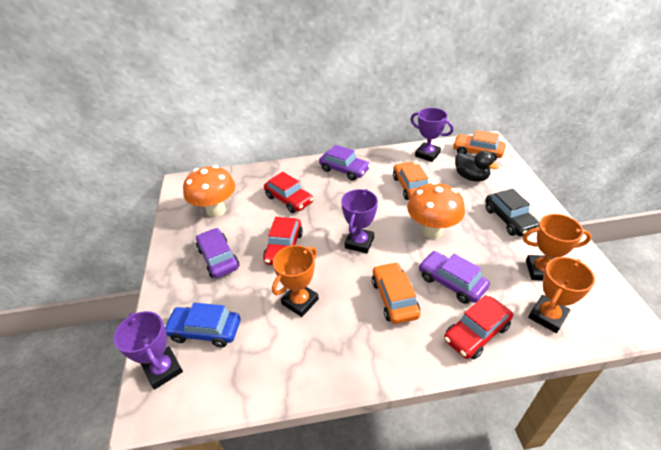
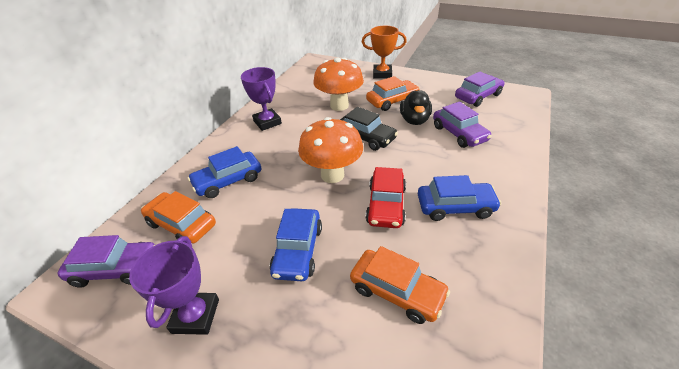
blue car: 1 -> 3
orange trophy: 3 -> 1
purple trophy: 3 -> 2
red car: 3 -> 1

